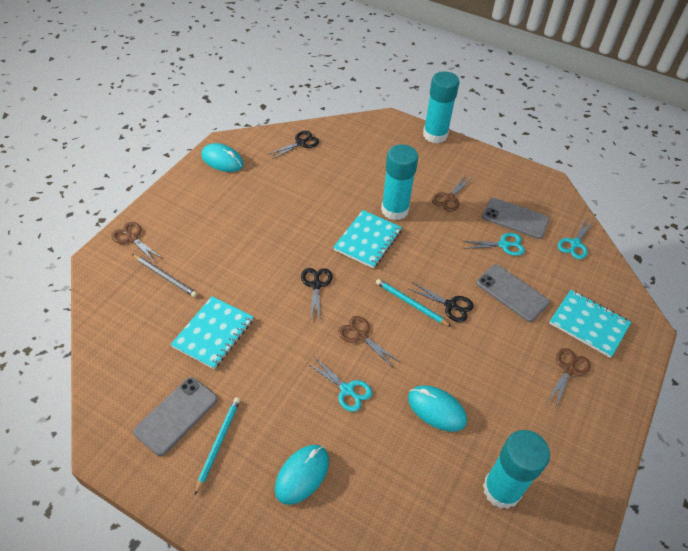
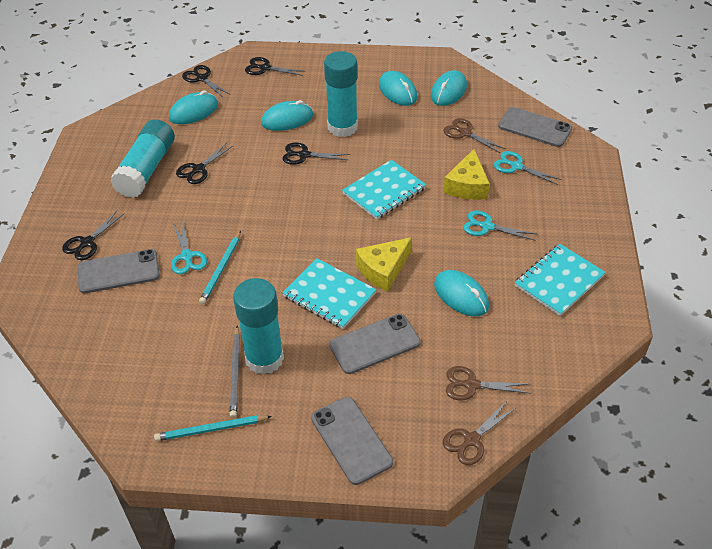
black scissors: 3 -> 5
brown scissors: 4 -> 3
grey phone: 3 -> 4
turquoise mouse: 3 -> 5
yellow cheese: 0 -> 2

